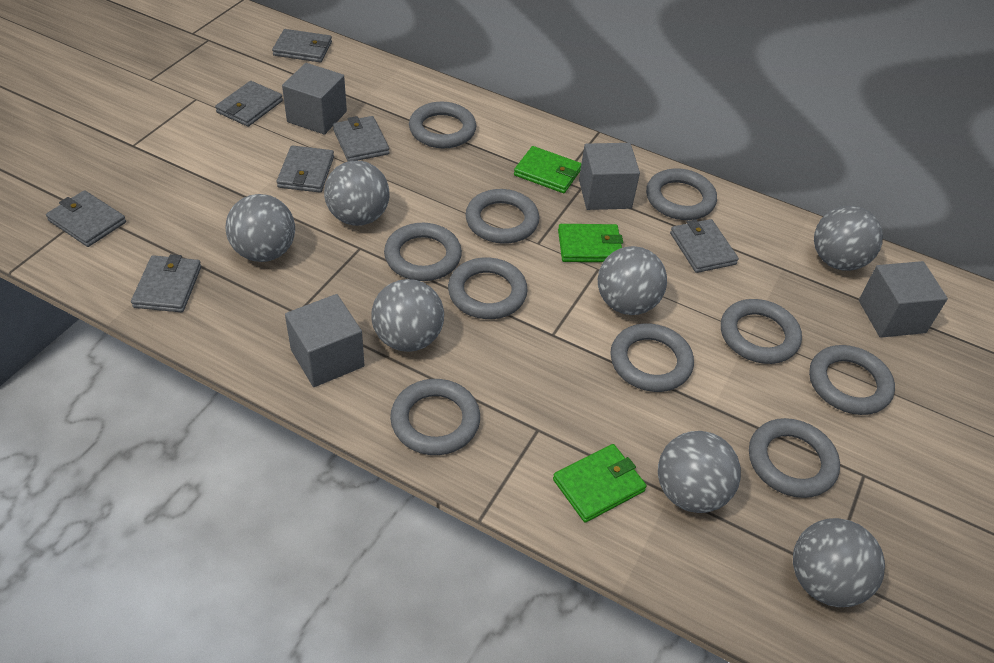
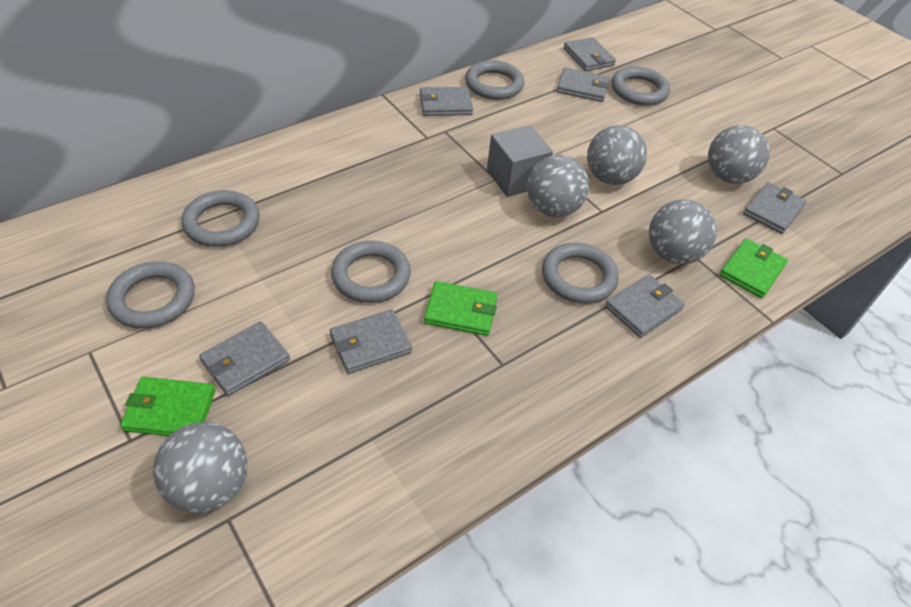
grey ball: 7 -> 5
grey cube: 4 -> 1
grey ring: 10 -> 6

